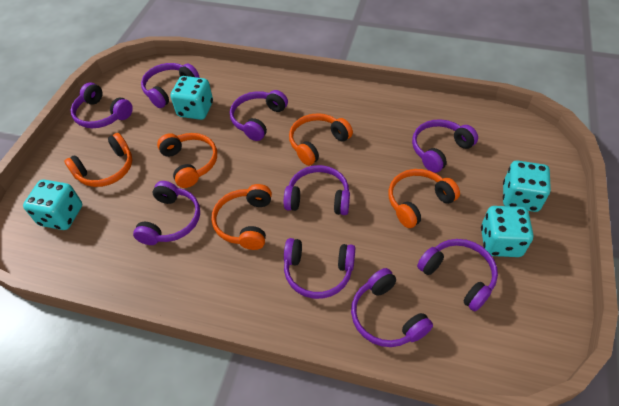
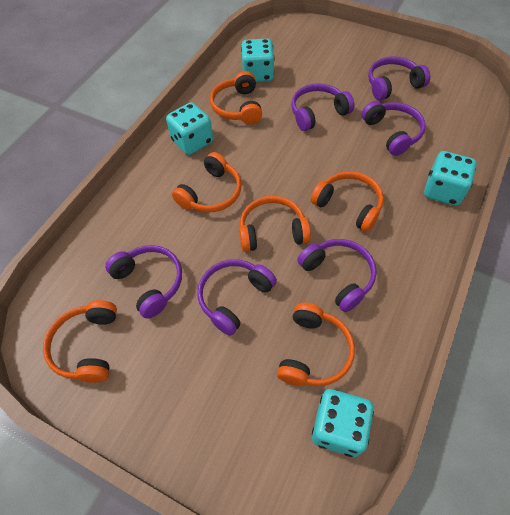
orange headphones: 5 -> 6
purple headphones: 9 -> 6

